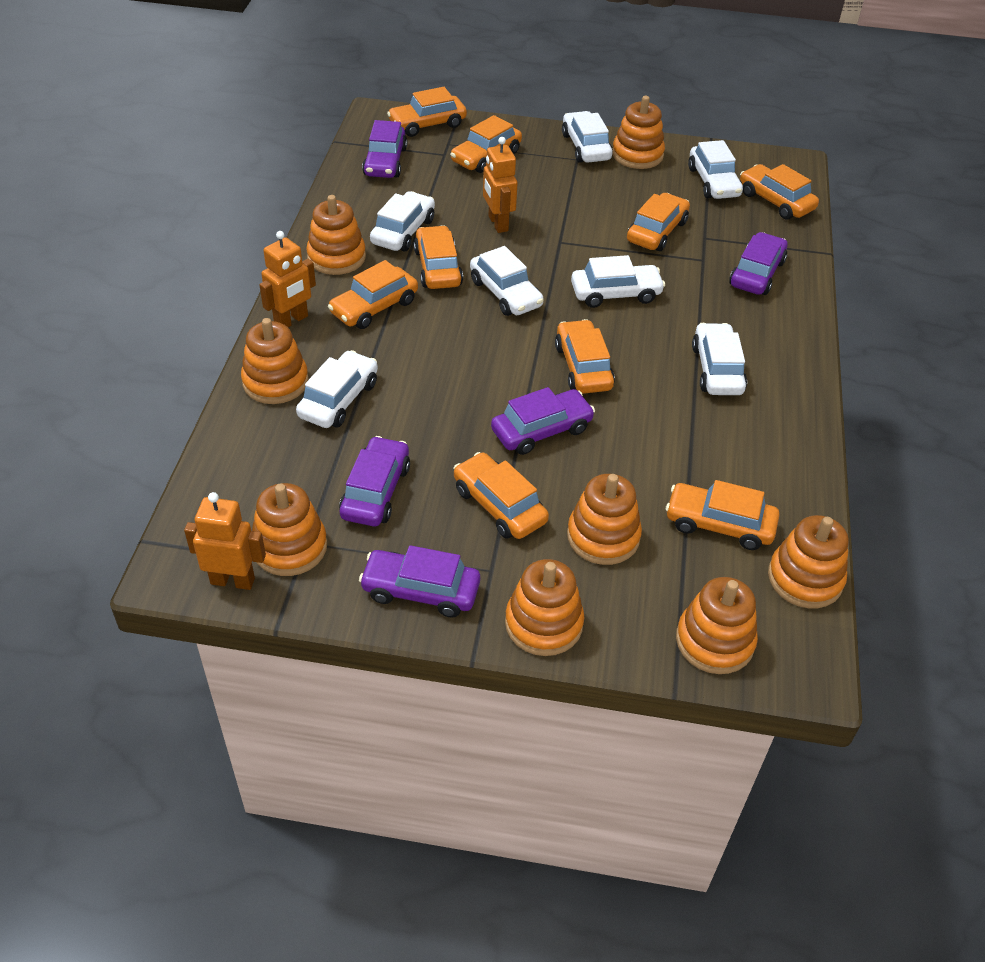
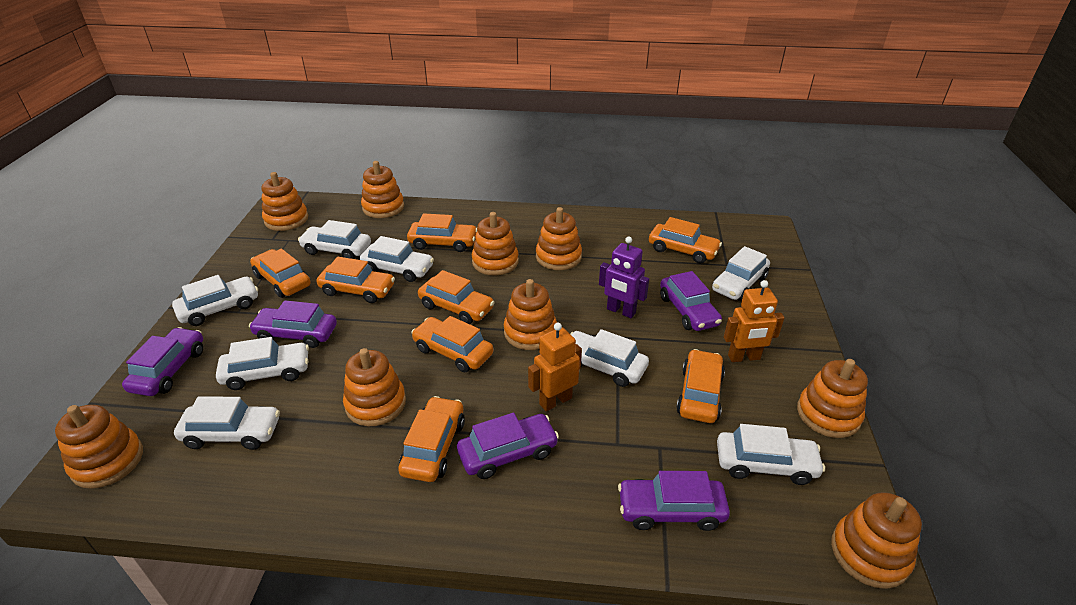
orange car: 9 -> 8
orange robot: 3 -> 2
orange stacking toy: 8 -> 9
purple robot: 0 -> 1
white car: 7 -> 8

